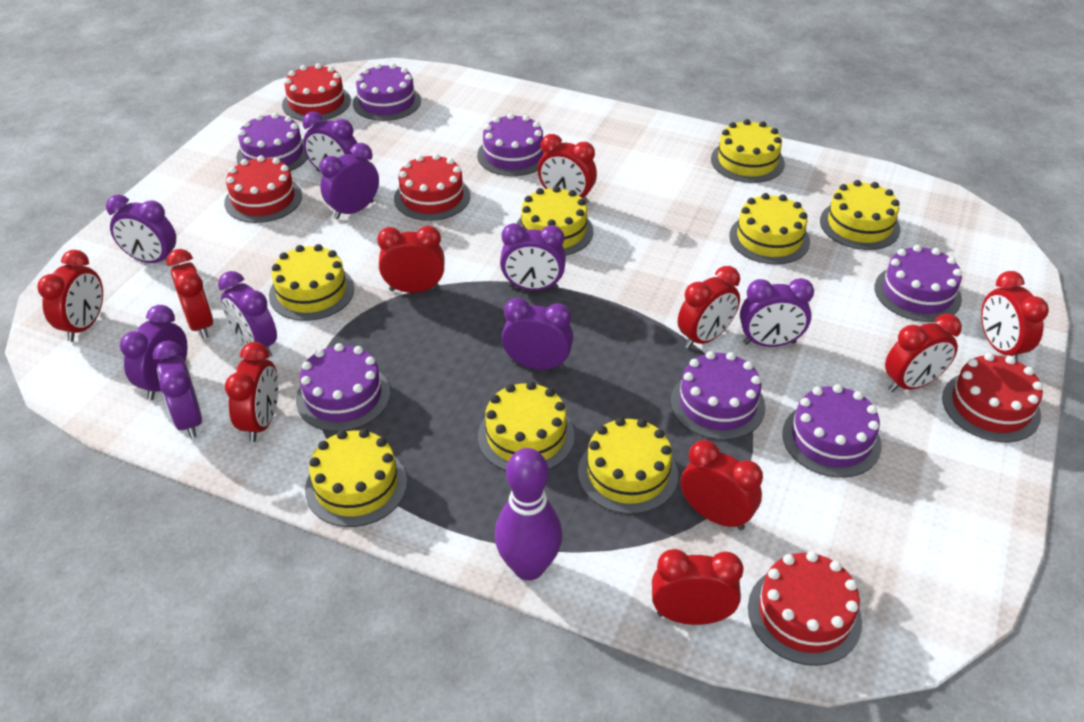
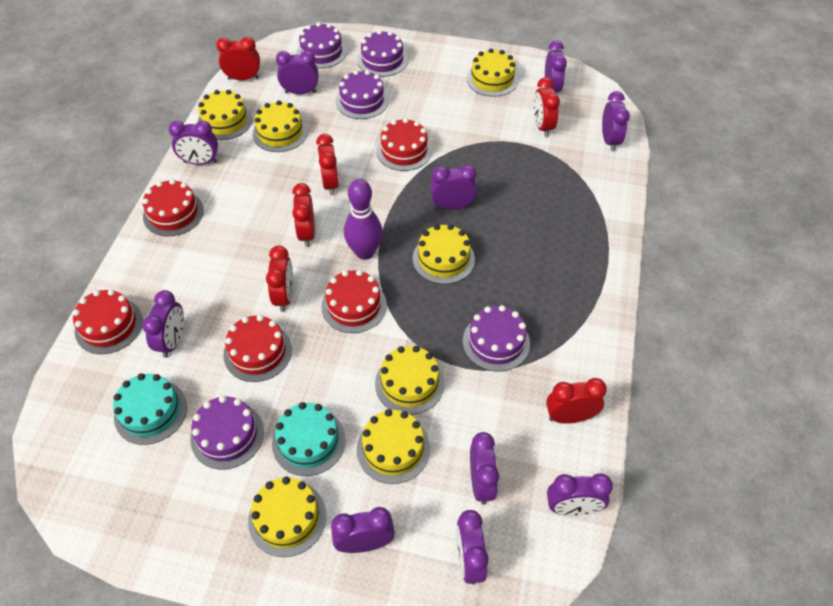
purple cake: 7 -> 5
purple clock: 9 -> 10
red clock: 10 -> 6
turquoise cake: 0 -> 2
yellow cake: 8 -> 7

